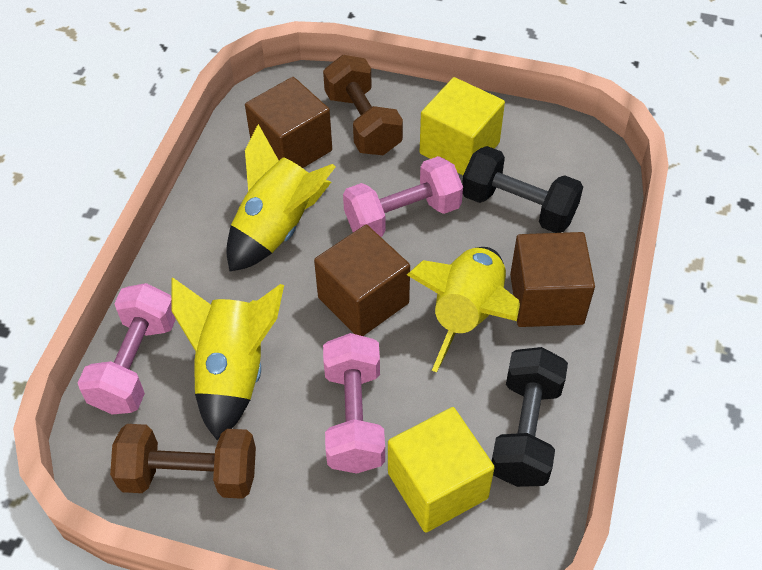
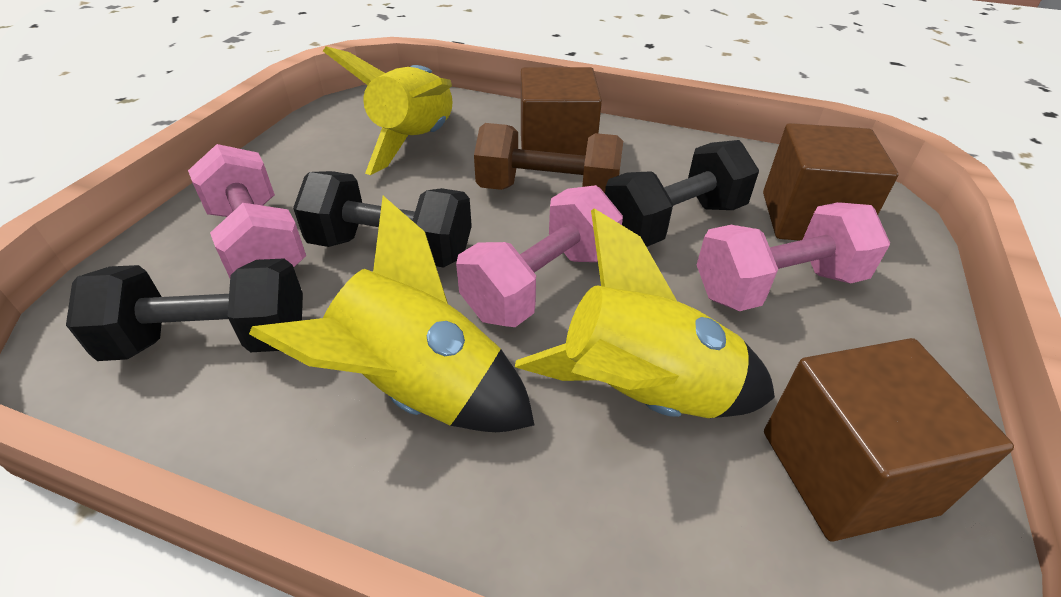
black dumbbell: 2 -> 3
brown dumbbell: 2 -> 1
yellow cube: 2 -> 0

